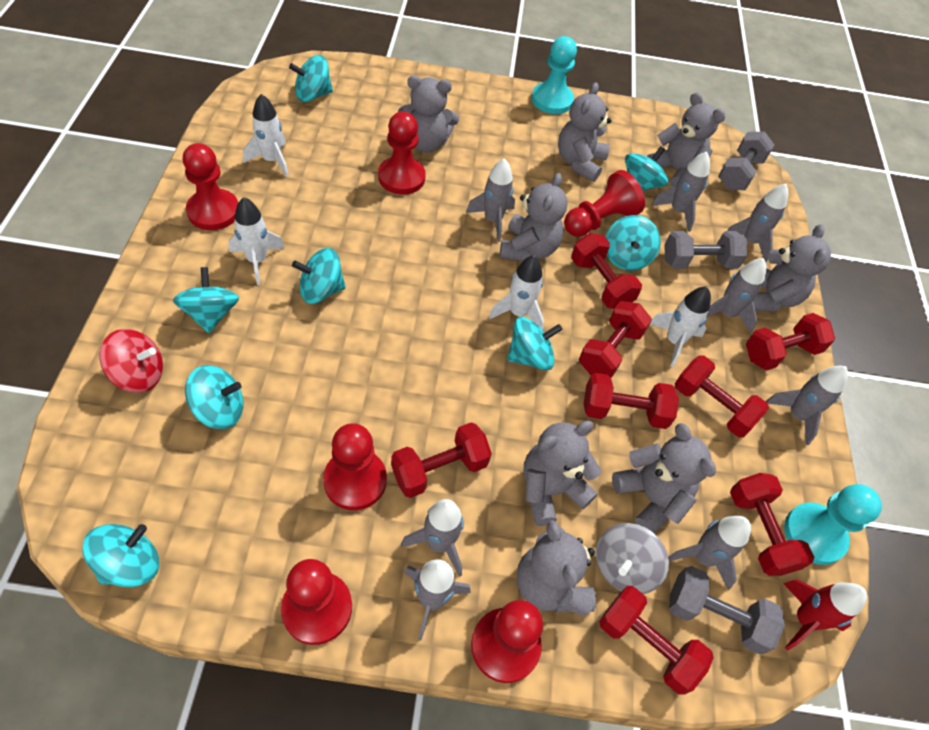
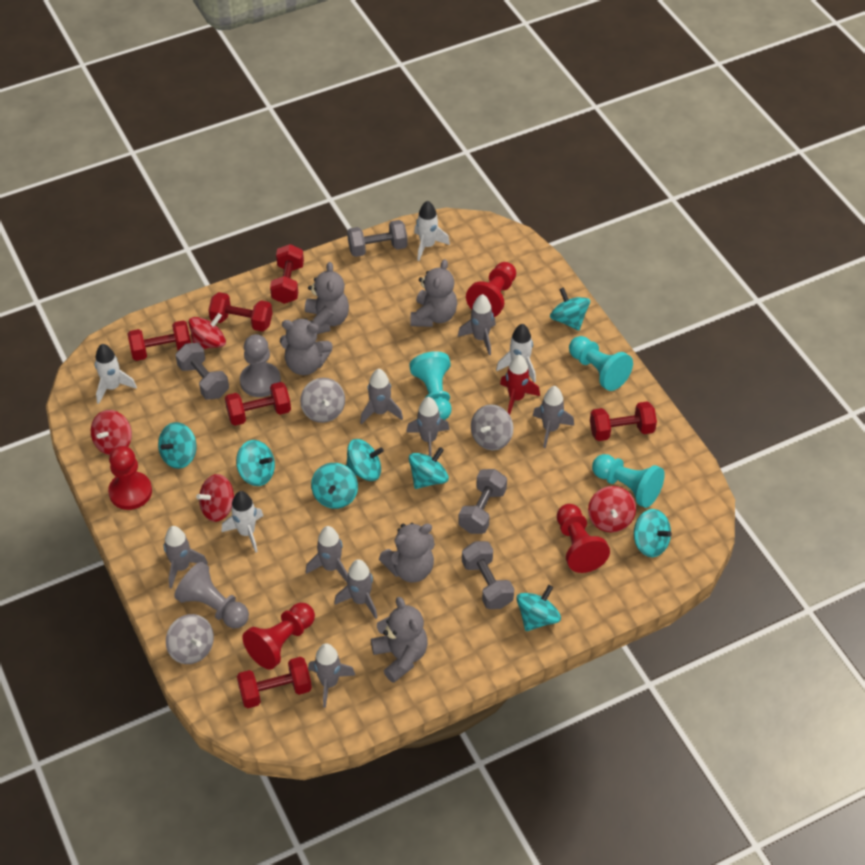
grey dumbbell: 3 -> 4
grey pawn: 0 -> 2
grey spinning top: 1 -> 3
grey teddy bear: 8 -> 5
red dumbbell: 8 -> 6
red pawn: 6 -> 4
red spinning top: 1 -> 4
turquoise pawn: 2 -> 3

